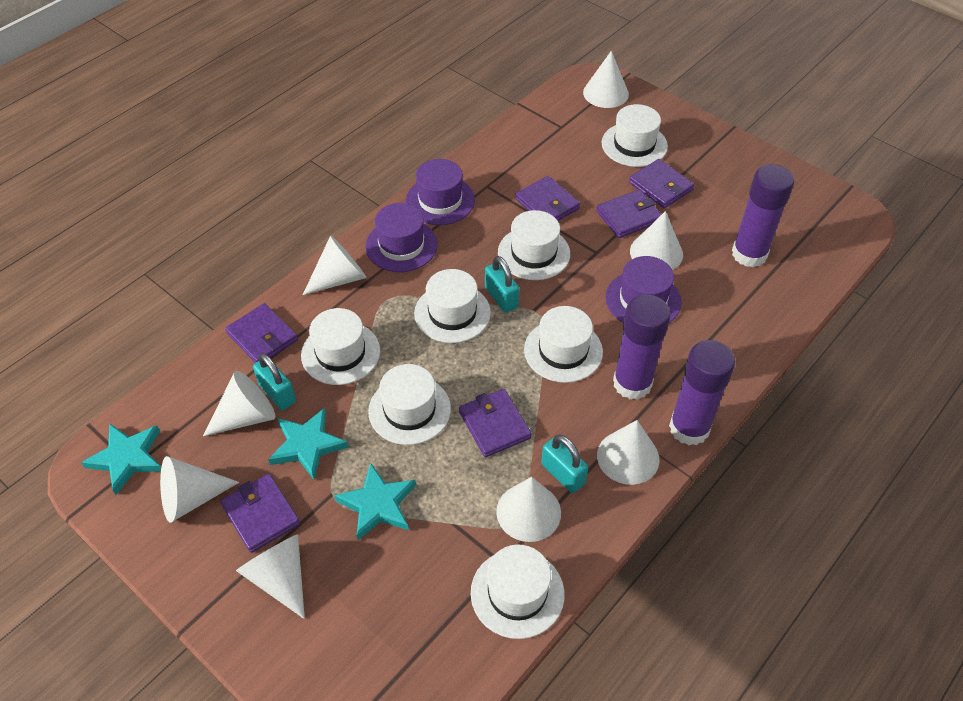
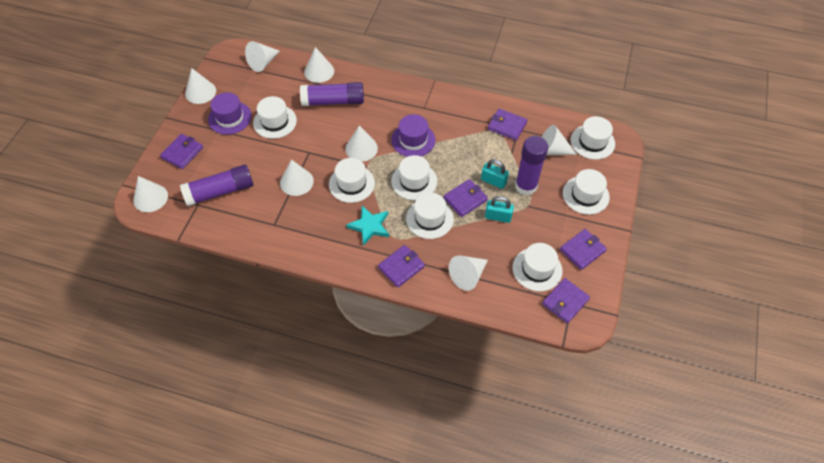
purple hat: 3 -> 2
turquoise padlock: 3 -> 2
turquoise star: 3 -> 1

